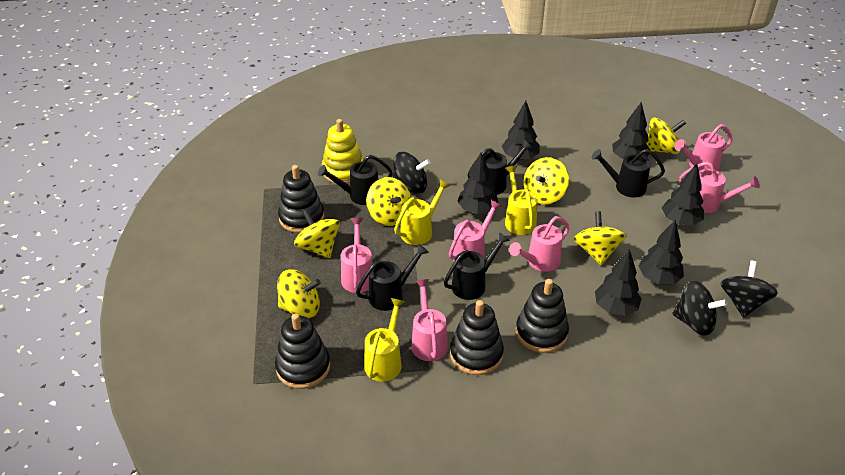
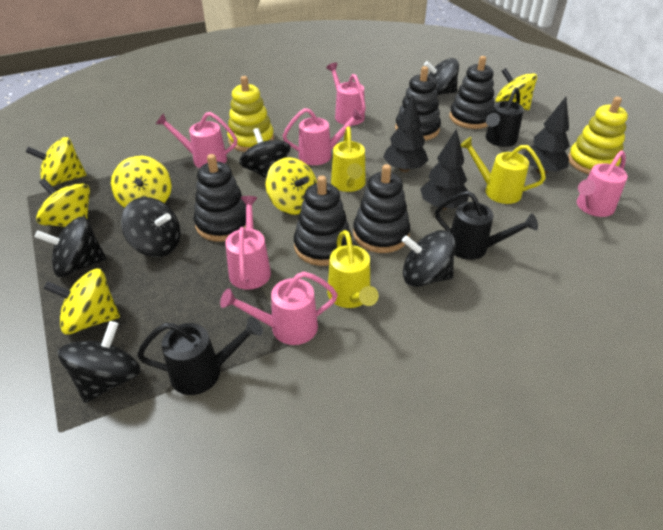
black spinning top: 3 -> 6
black stacking toy: 4 -> 5
black tree: 6 -> 3
black watering can: 5 -> 3
yellow stacking toy: 1 -> 2

